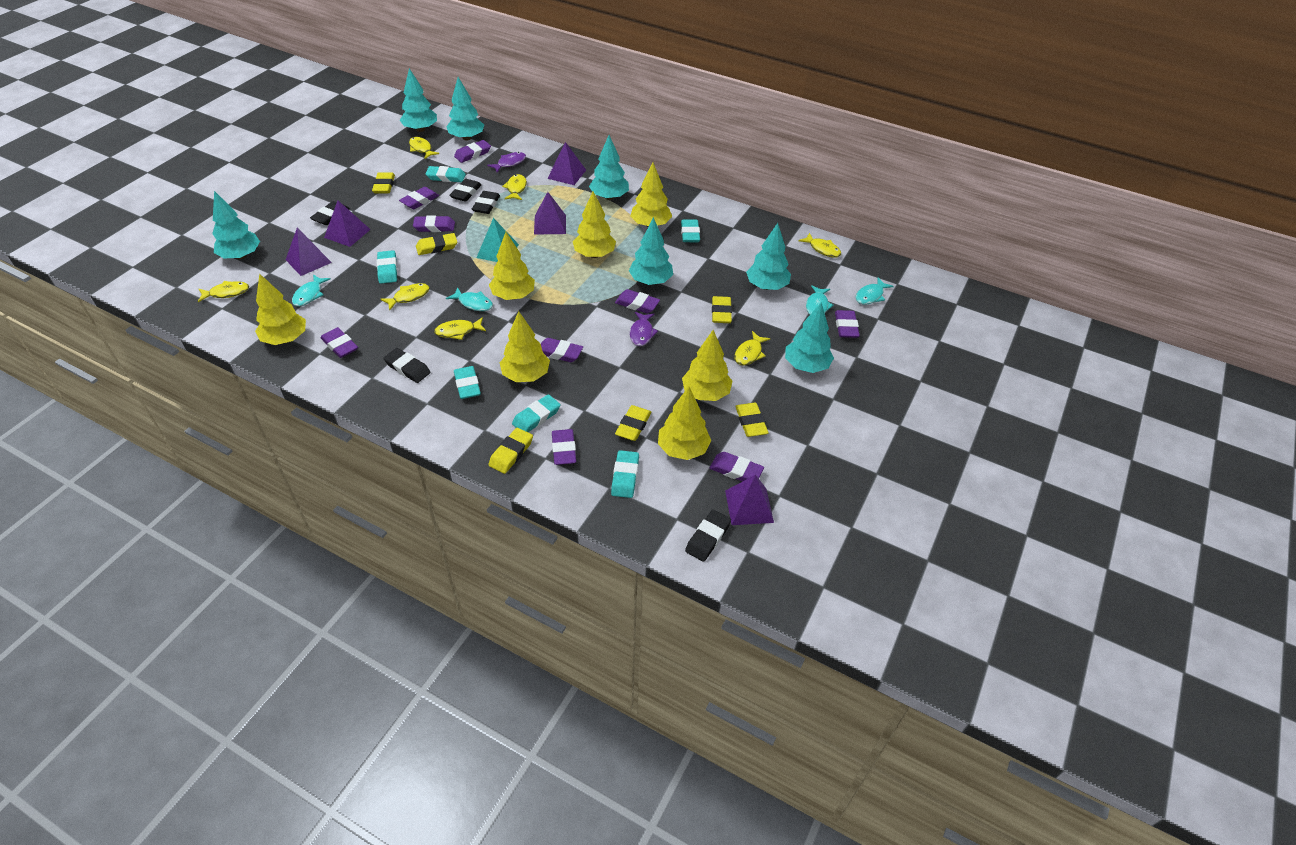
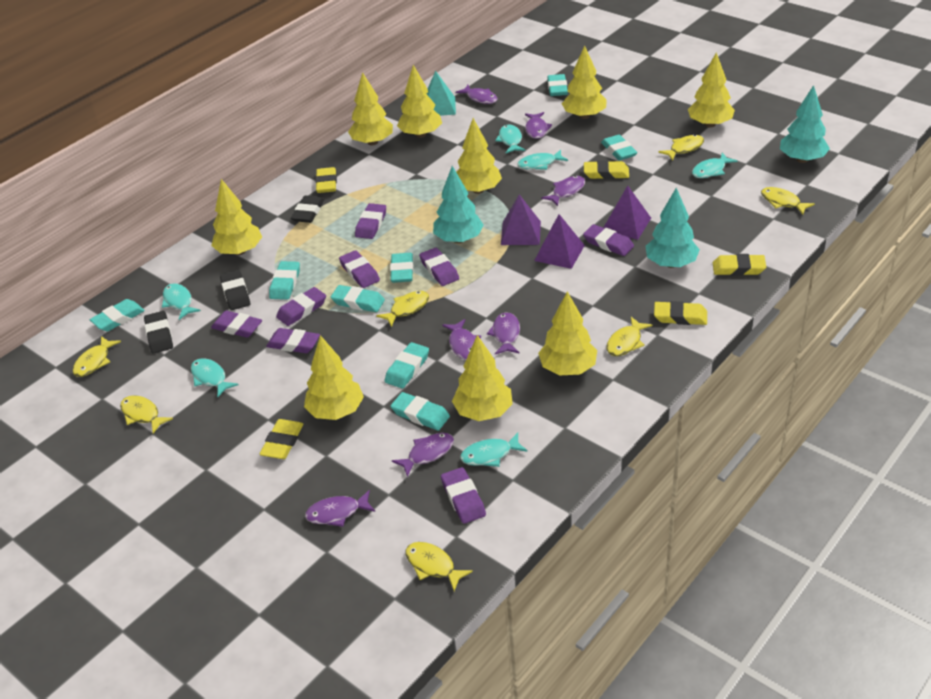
black eraser: 5 -> 3
purple eraser: 9 -> 8
purple fish: 2 -> 7
purple pyramid: 5 -> 3
turquoise eraser: 6 -> 8
turquoise fish: 4 -> 6
turquoise tree: 7 -> 3
yellow eraser: 6 -> 5
yellow tree: 7 -> 9

